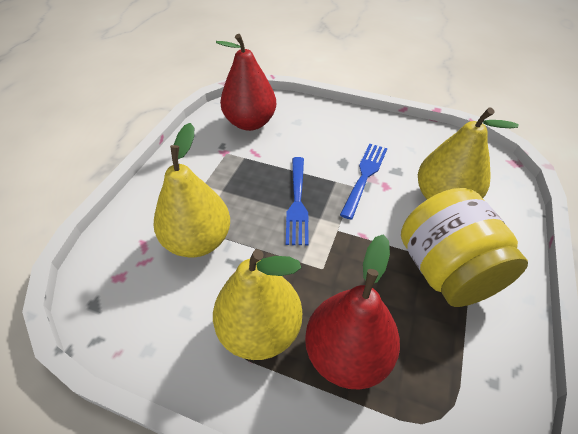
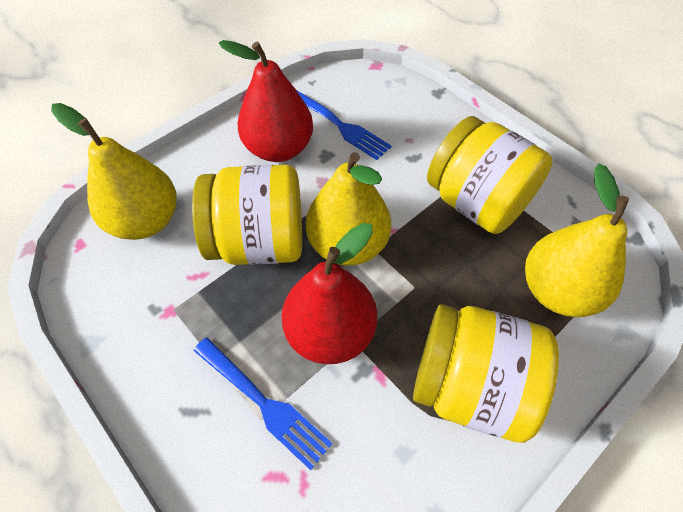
yellow jar: 1 -> 3

